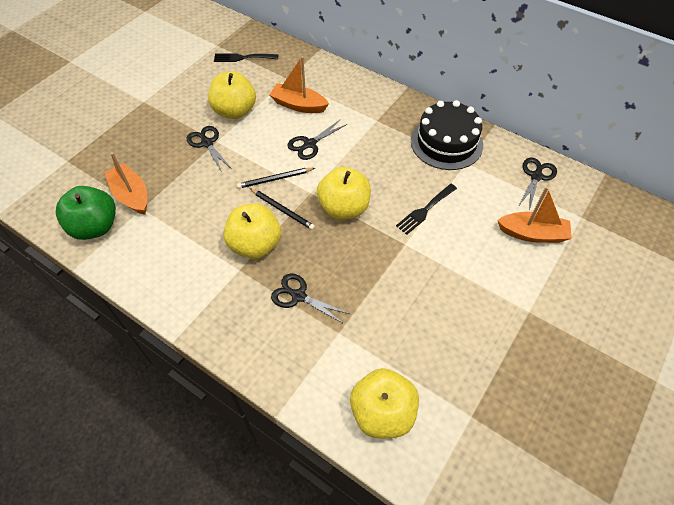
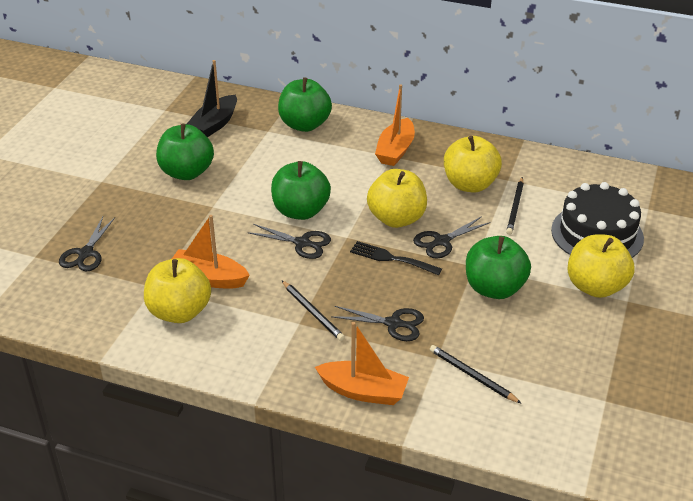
black boat: 0 -> 1
black fork: 2 -> 1
black pencil: 2 -> 3
green apple: 1 -> 4

